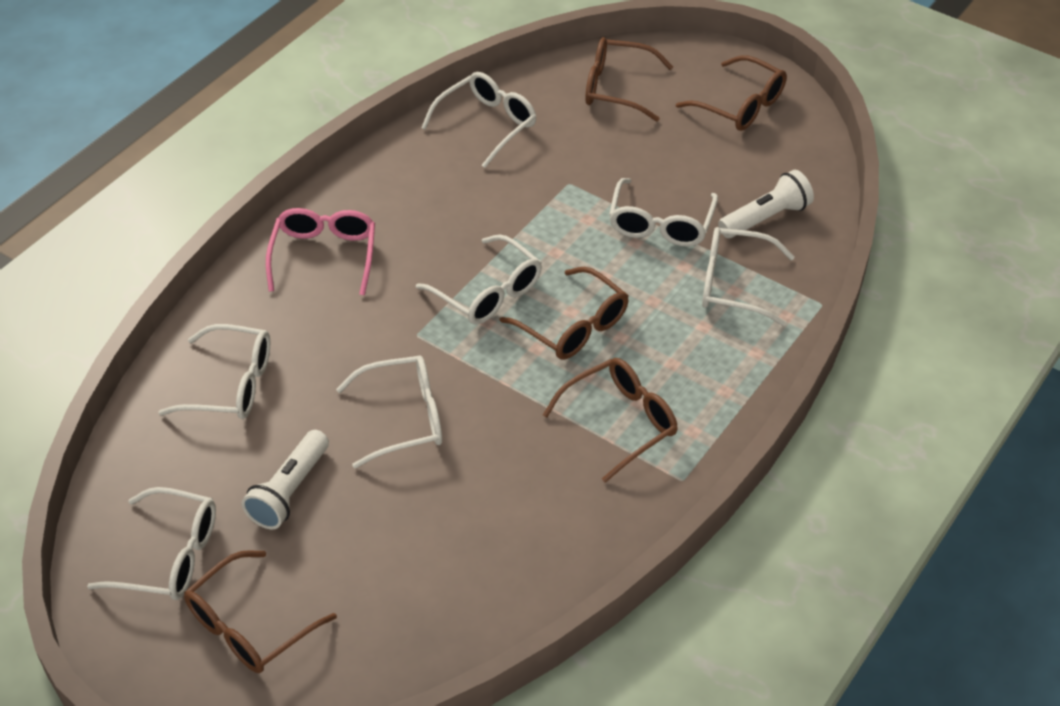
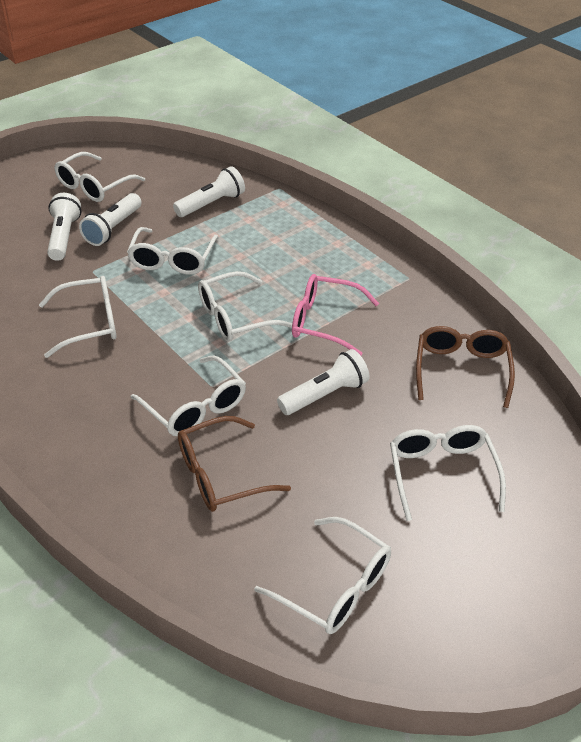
brown glasses: 5 -> 2
white flashlight: 2 -> 4

